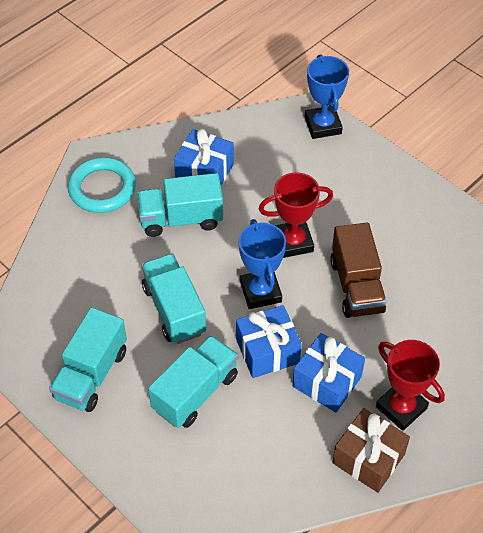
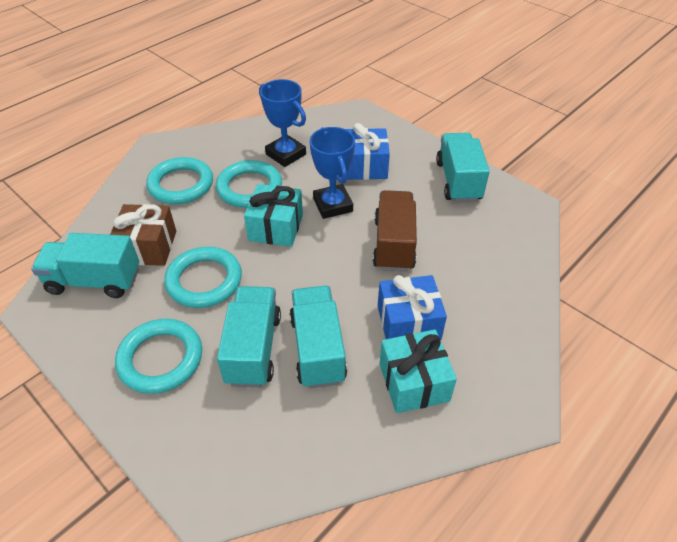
blue gift: 3 -> 2
red trophy: 2 -> 0
turquoise gift: 0 -> 2
turquoise ring: 1 -> 4

